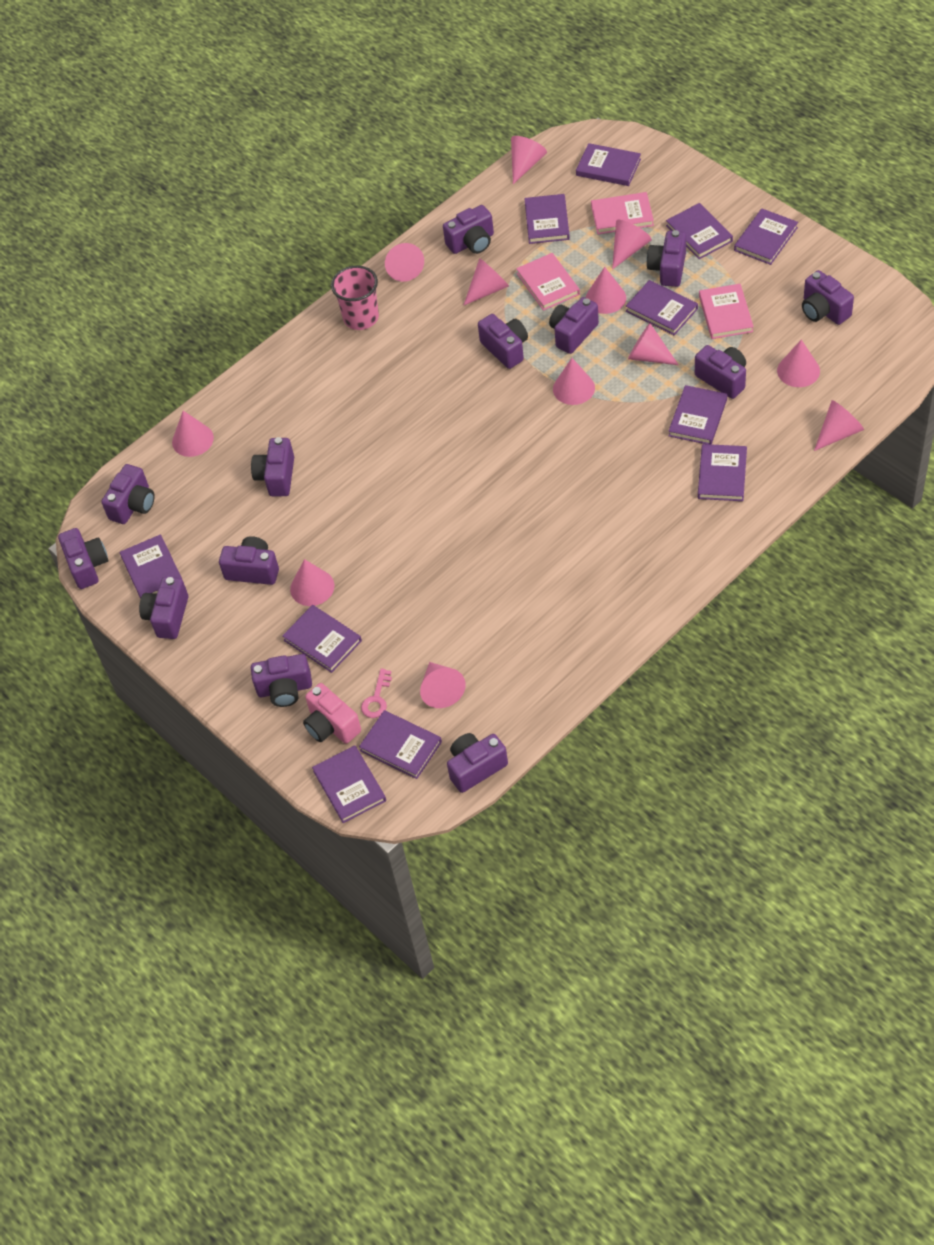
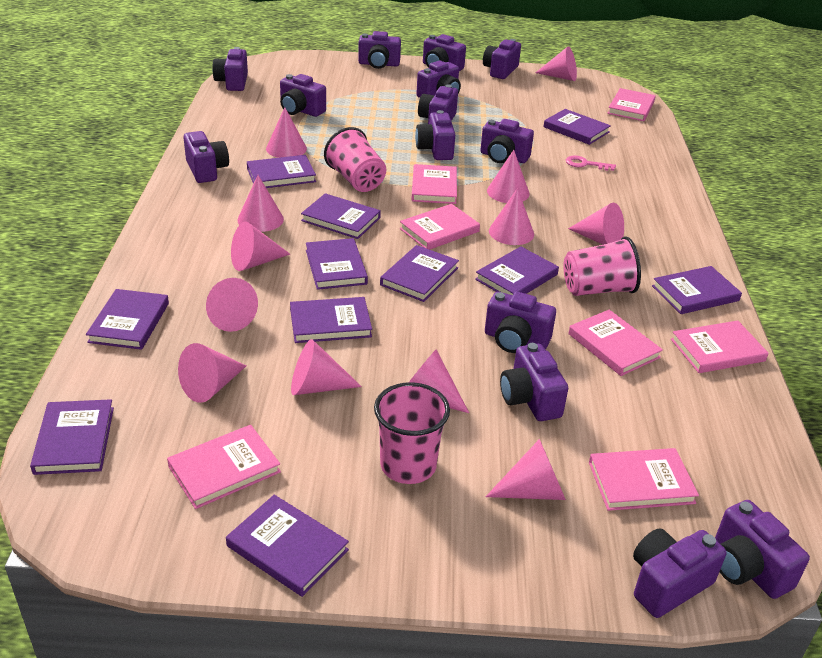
pink book: 3 -> 7
pink camera: 1 -> 0
pink cup: 1 -> 3
purple camera: 13 -> 14

